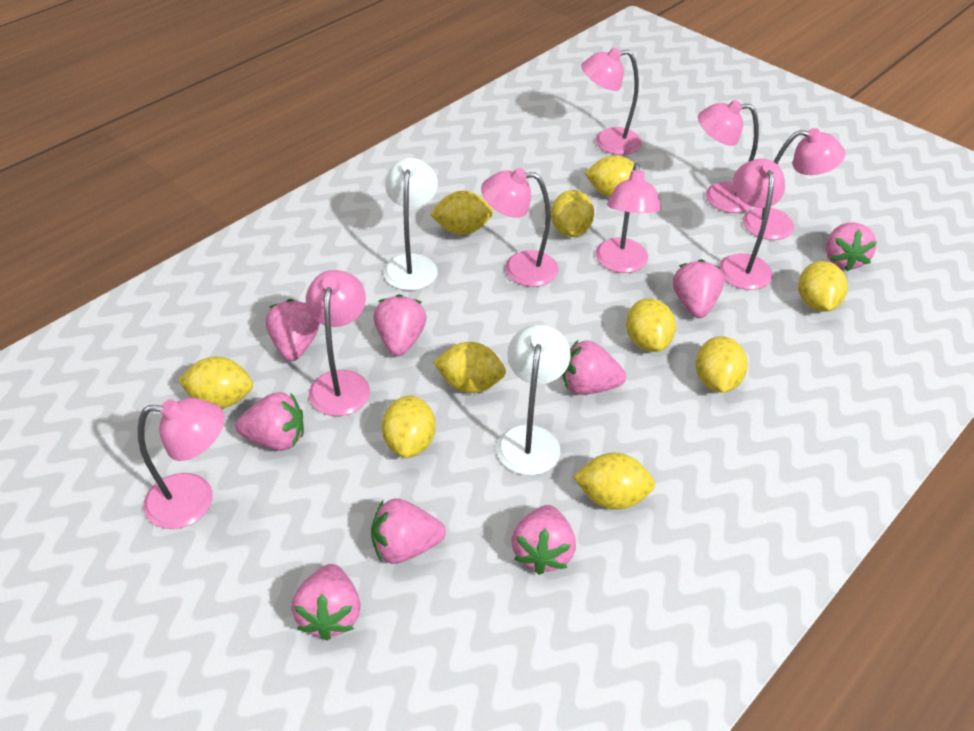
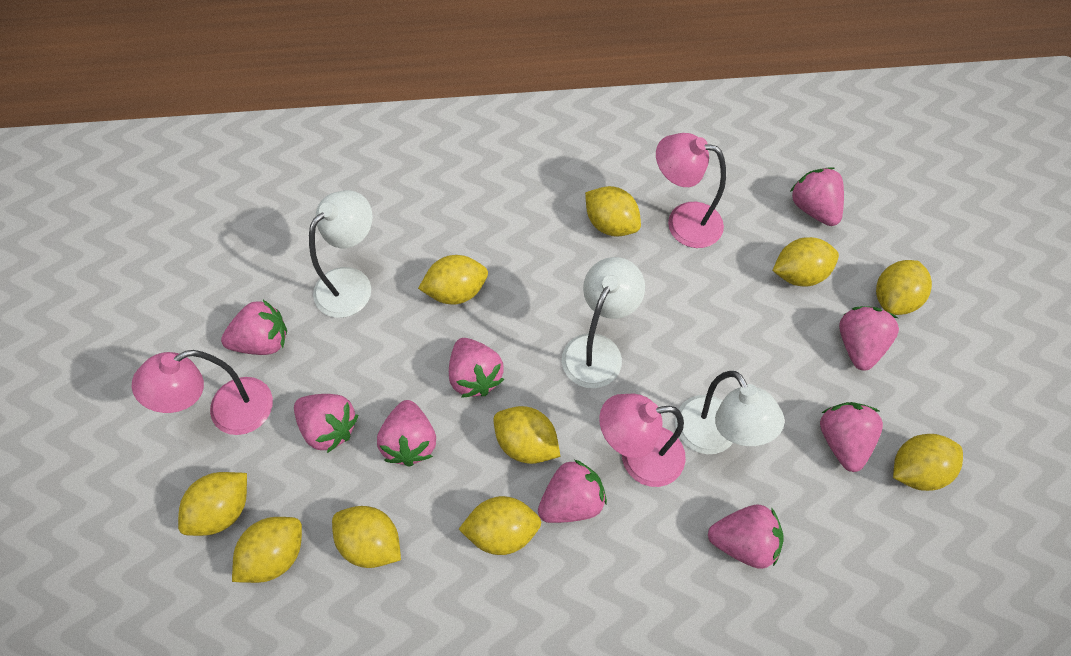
pink lamp: 8 -> 3
white lamp: 2 -> 3

